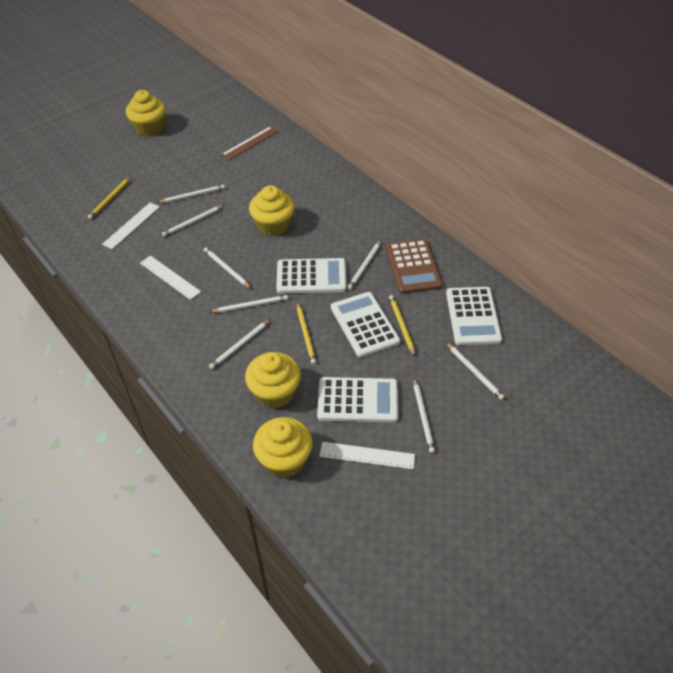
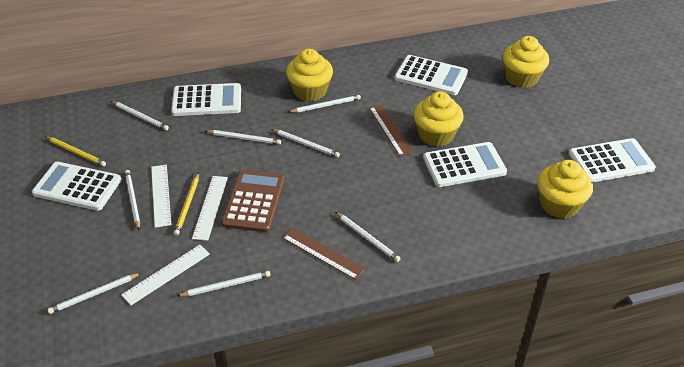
brown ruler: 1 -> 2
white calculator: 4 -> 5
yellow pencil: 3 -> 2

